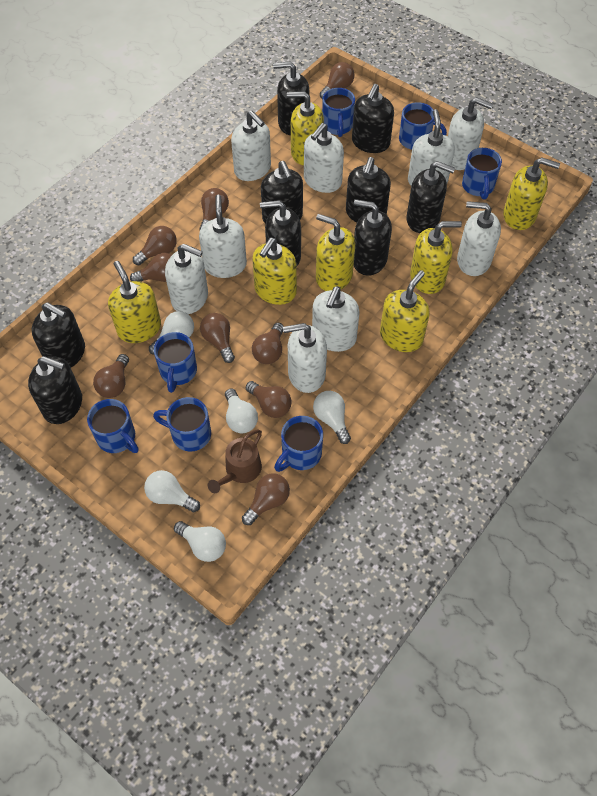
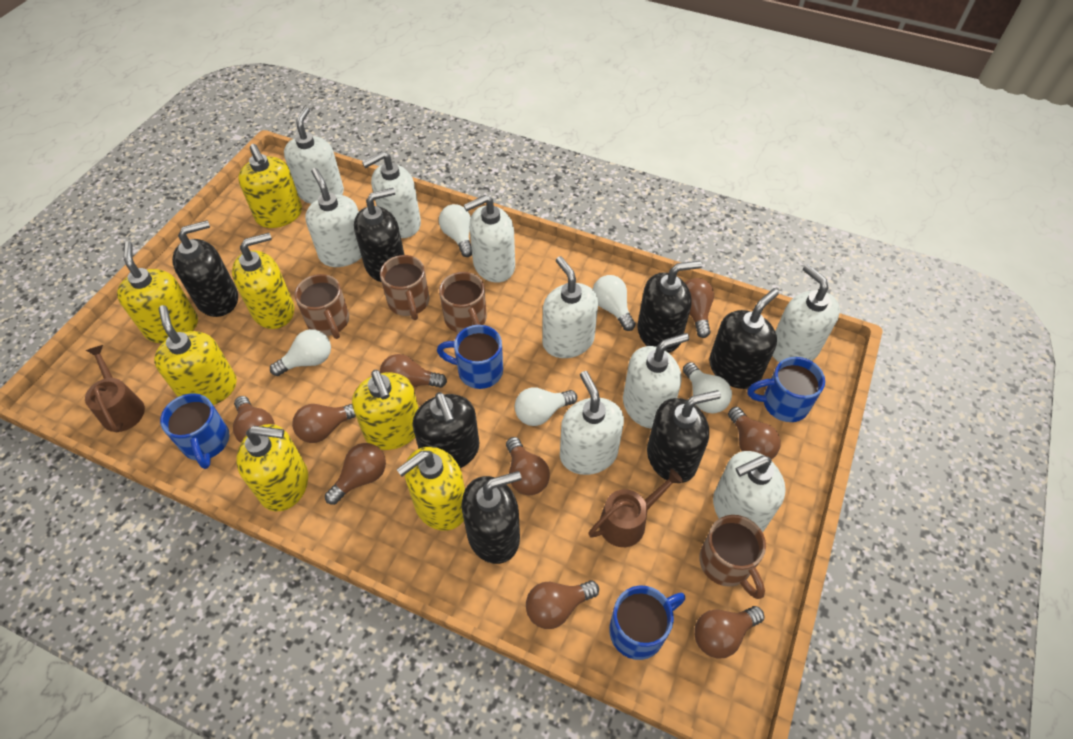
black soap dispenser: 9 -> 7
blue mug: 7 -> 4
brown mug: 0 -> 4
brown watering can: 1 -> 2

